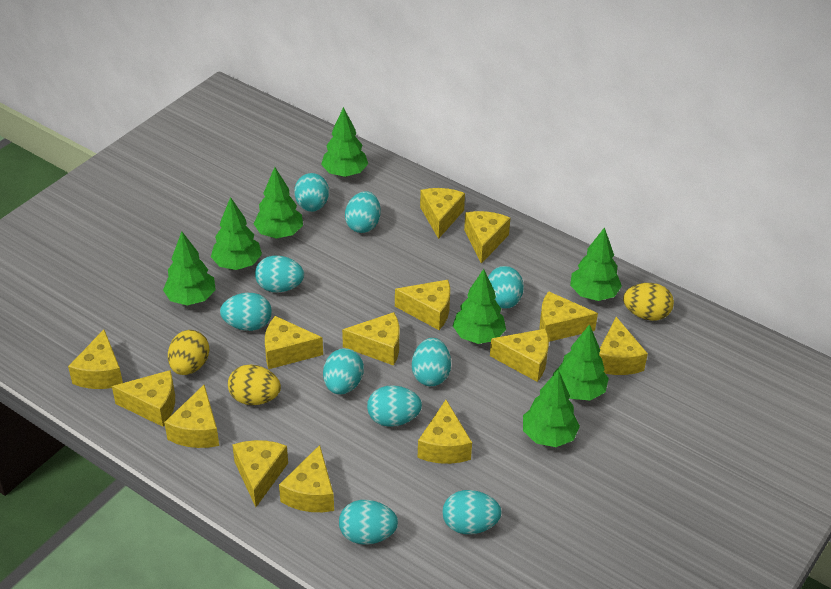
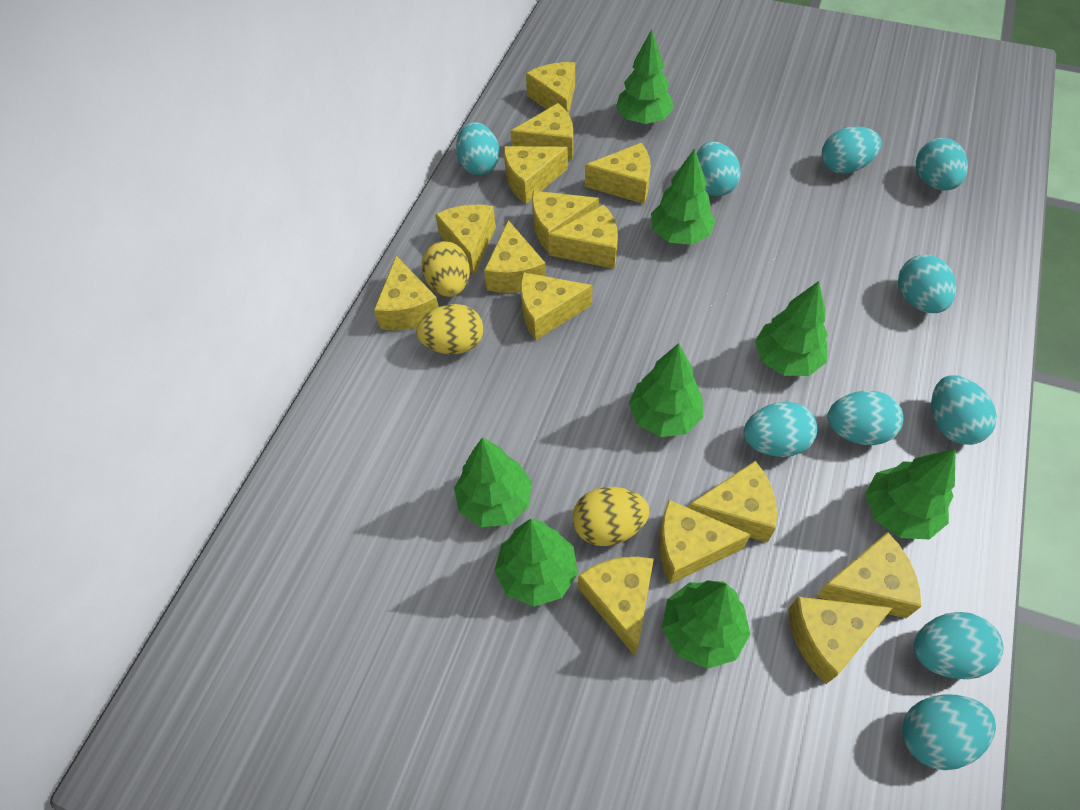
yellow cheese: 14 -> 15

